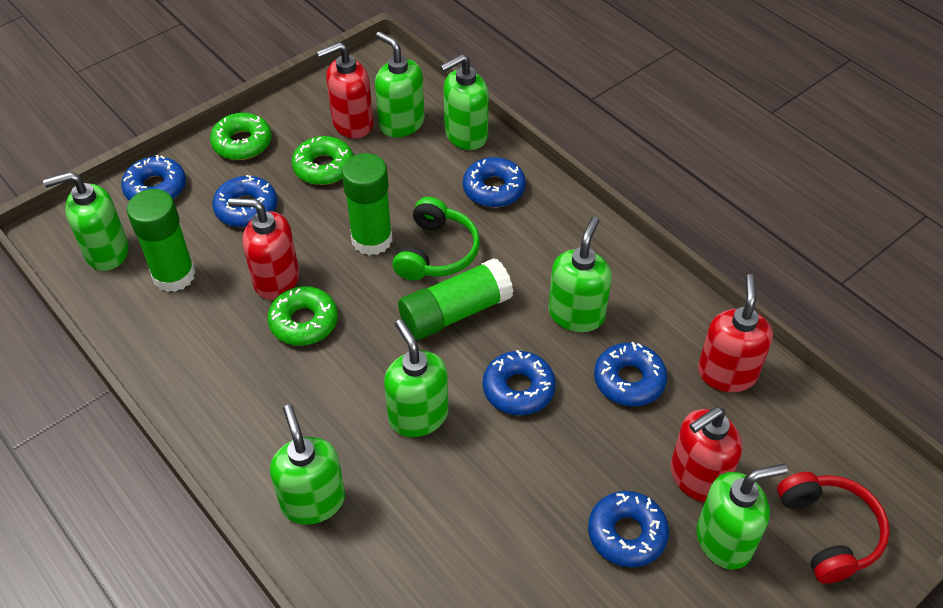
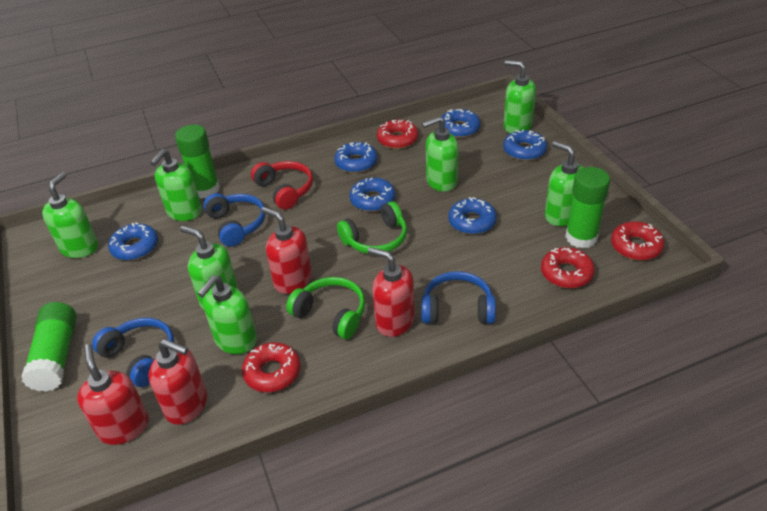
blue headphones: 0 -> 3
green donut: 3 -> 0
green headphones: 1 -> 2
red donut: 0 -> 4

